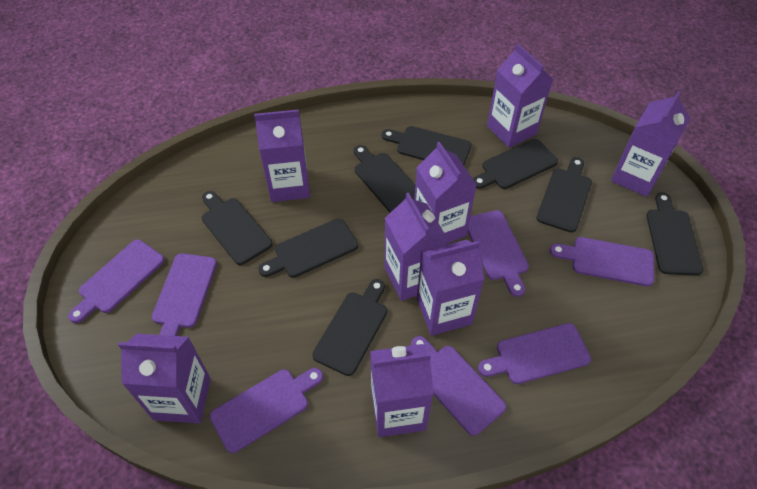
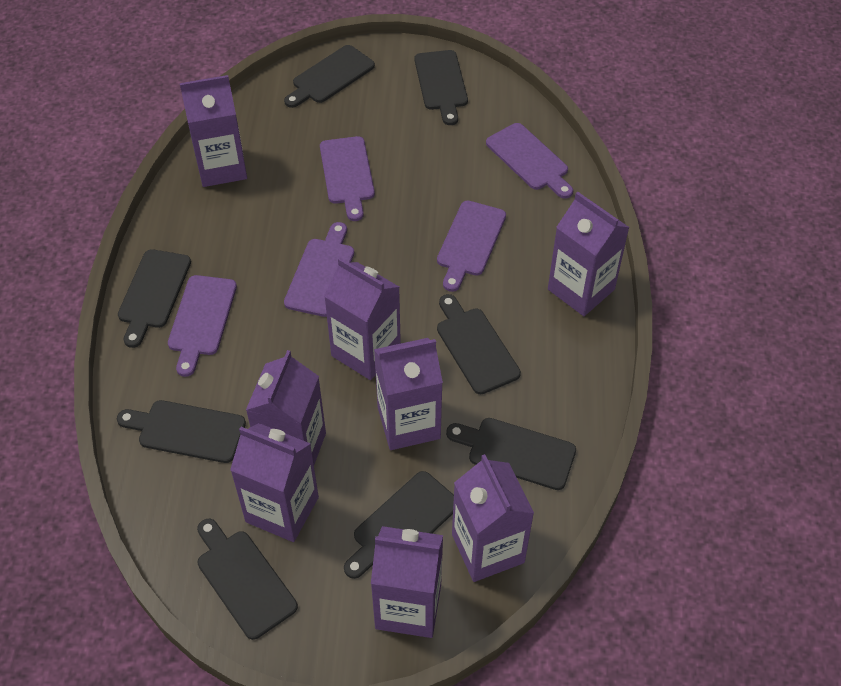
purple cutting board: 7 -> 5

